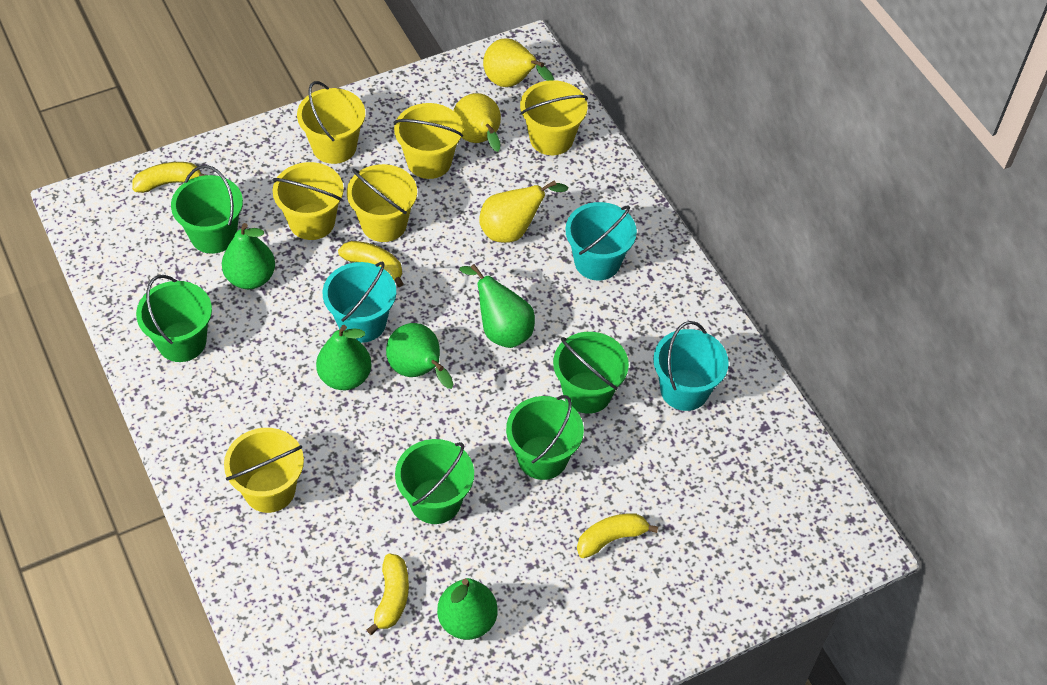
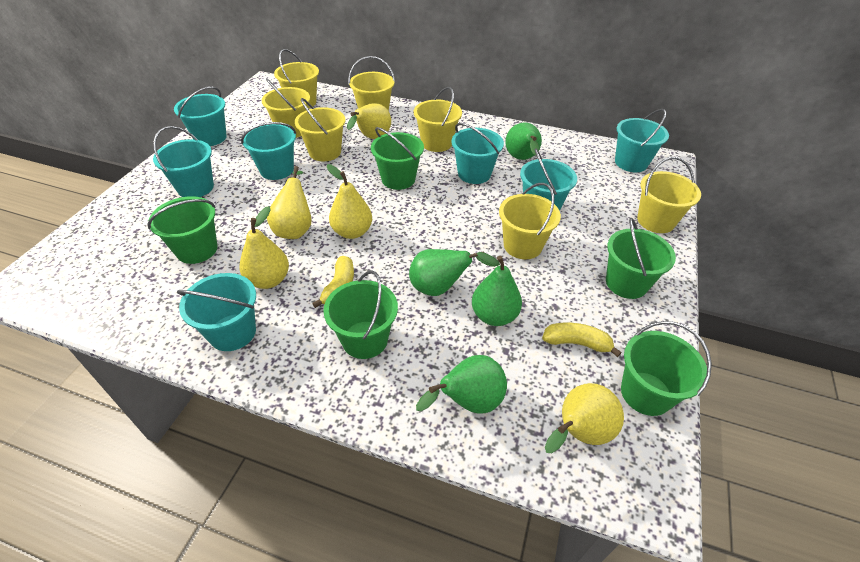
green pear: 5 -> 4
turquoise bucket: 3 -> 7
yellow banana: 4 -> 2
yellow bucket: 6 -> 7
yellow pear: 3 -> 5

